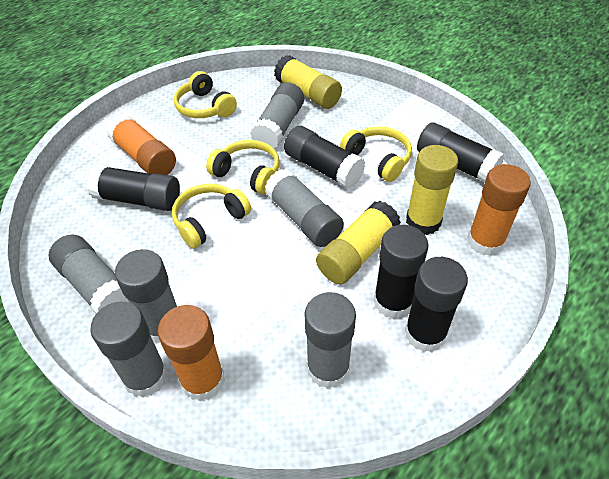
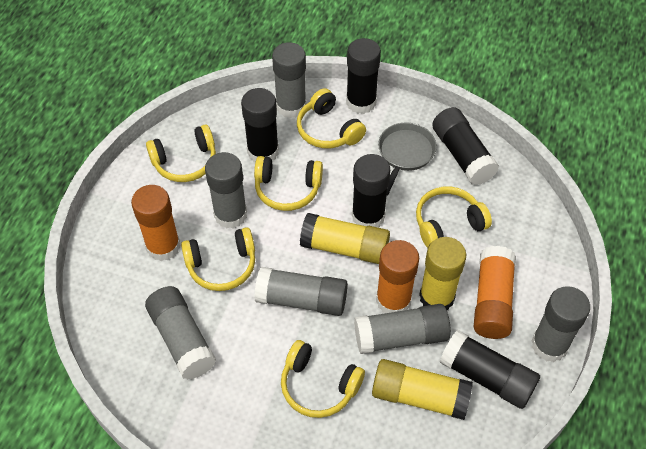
grey pan: 0 -> 1
yellow headphones: 4 -> 6

